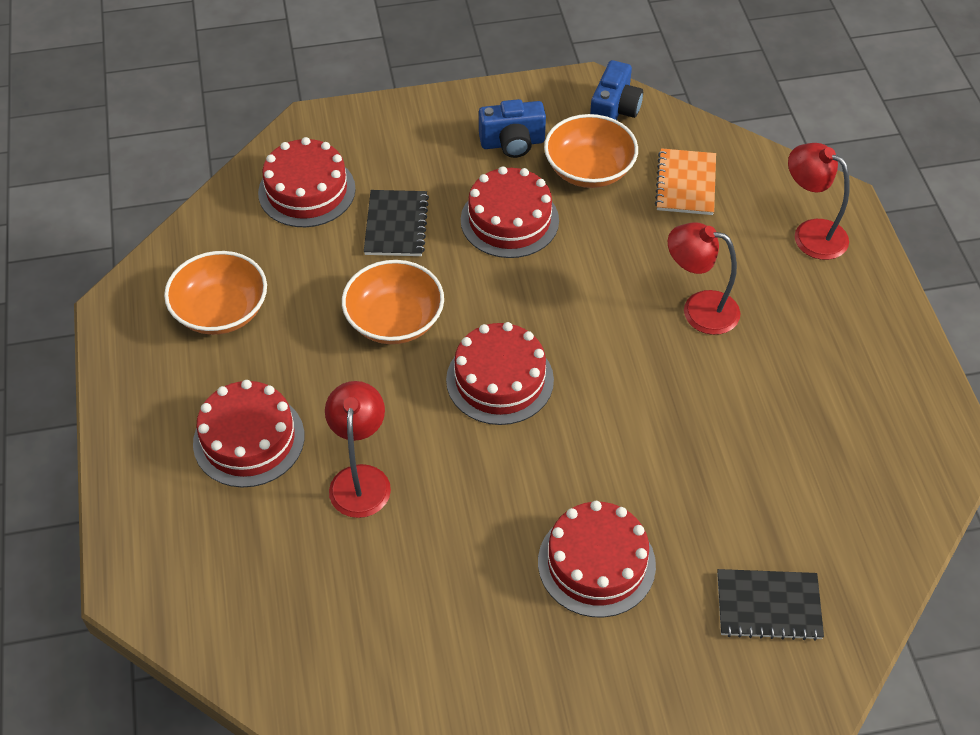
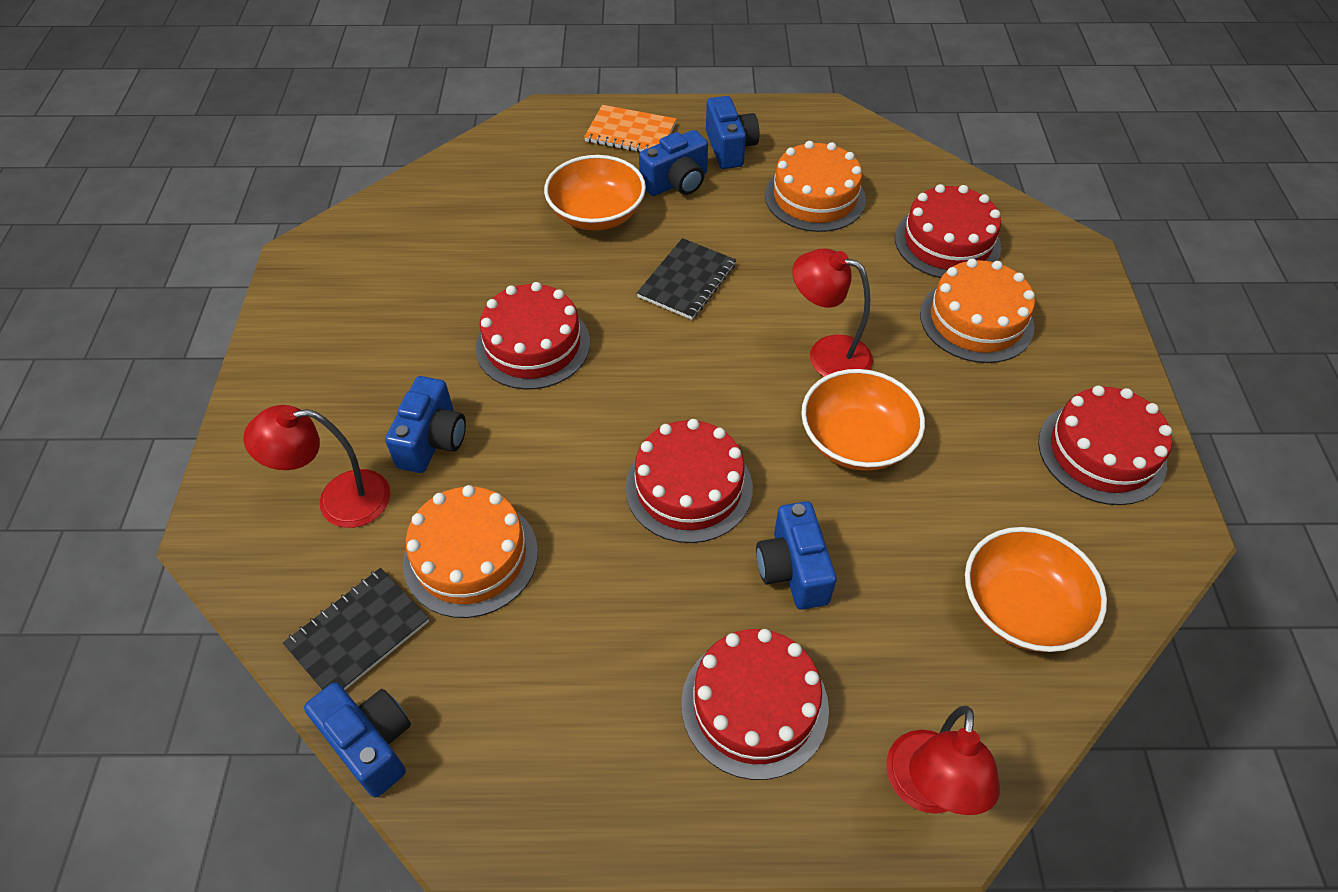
blue camera: 2 -> 5
orange cake: 0 -> 3

